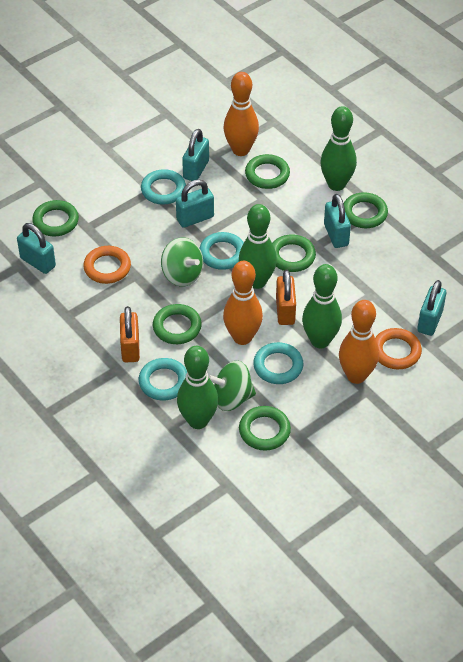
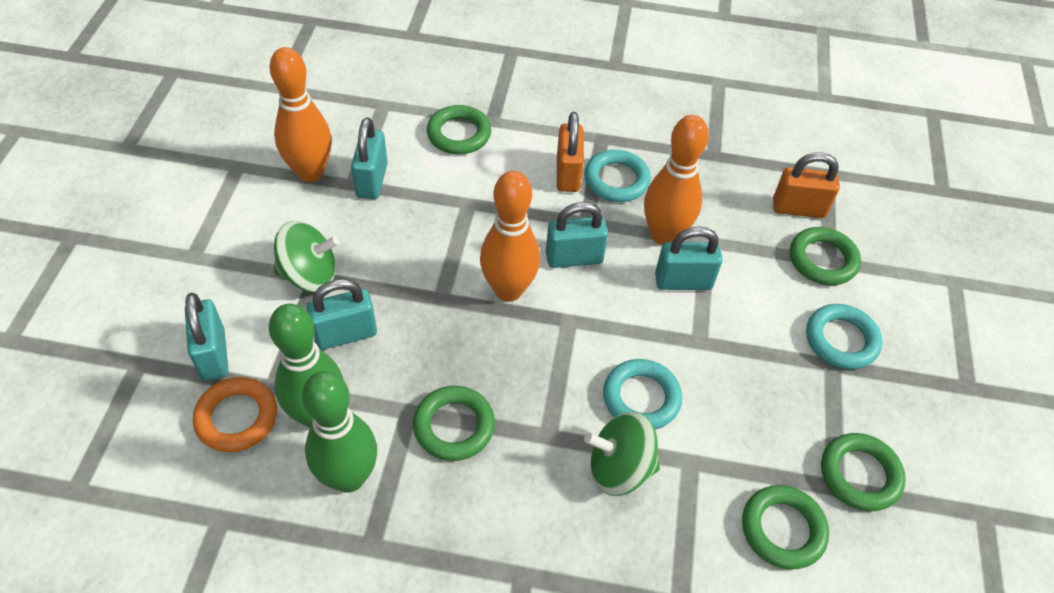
green bowling pin: 4 -> 2
green ring: 6 -> 5
orange ring: 2 -> 1
turquoise ring: 4 -> 3

